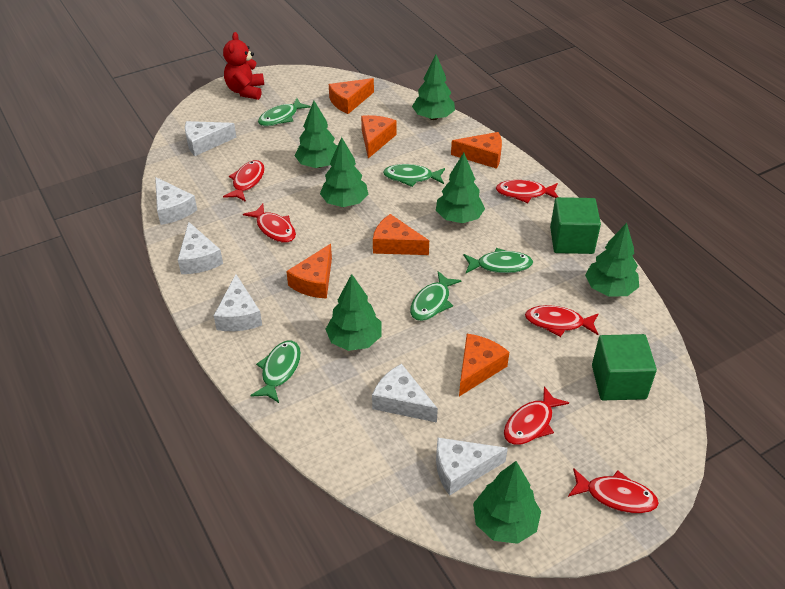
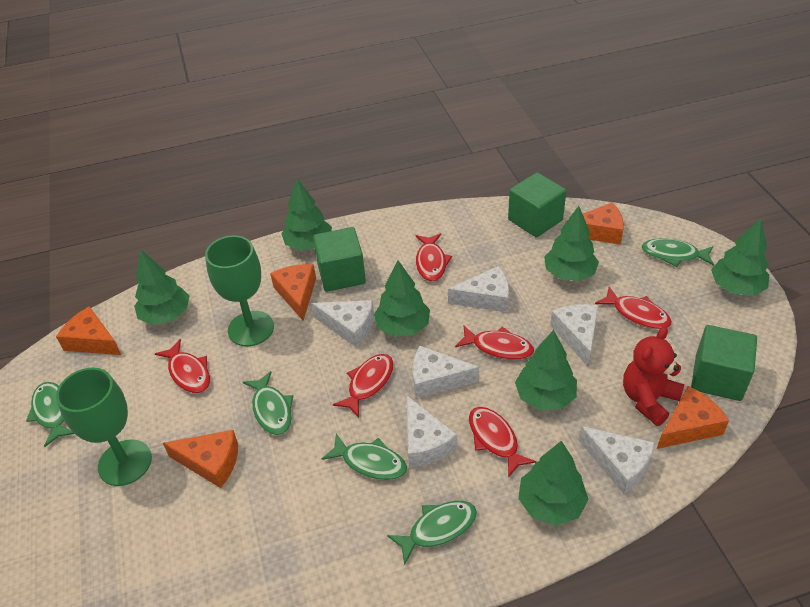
green cube: 2 -> 3
green goblet: 0 -> 2
orange cheese: 6 -> 5

